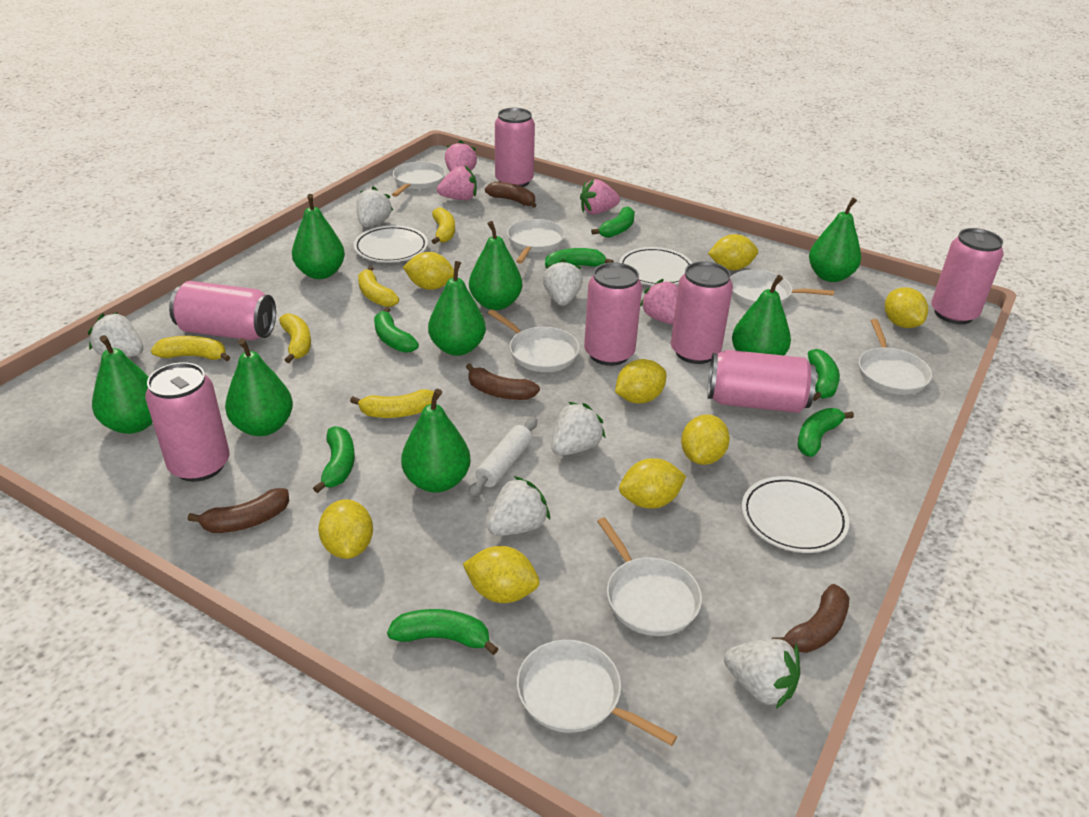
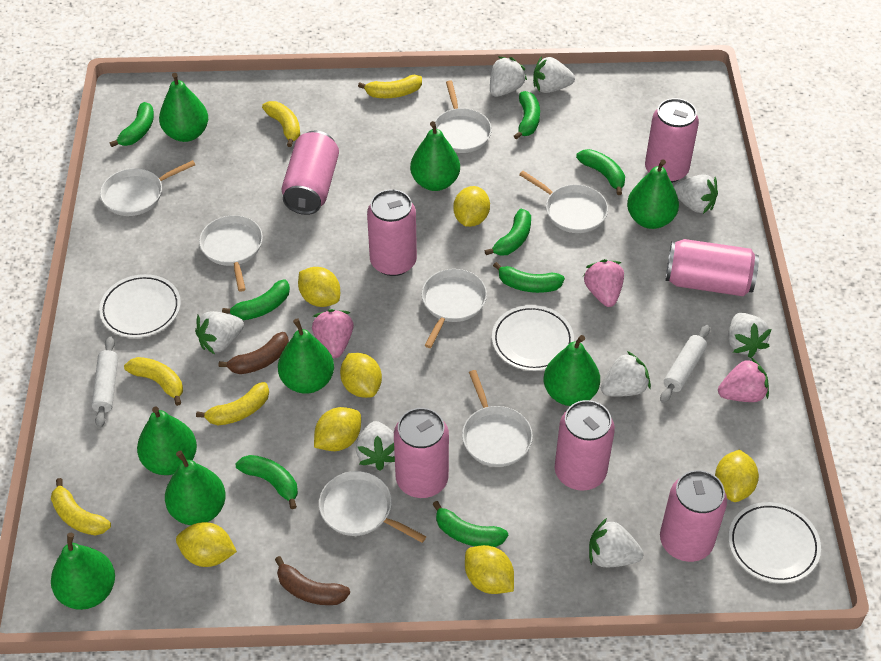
brown banana: 4 -> 2
green banana: 7 -> 8
pink strawberry: 4 -> 3
white rolling pin: 1 -> 2
white strawberry: 6 -> 8
yellow lemon: 8 -> 7

